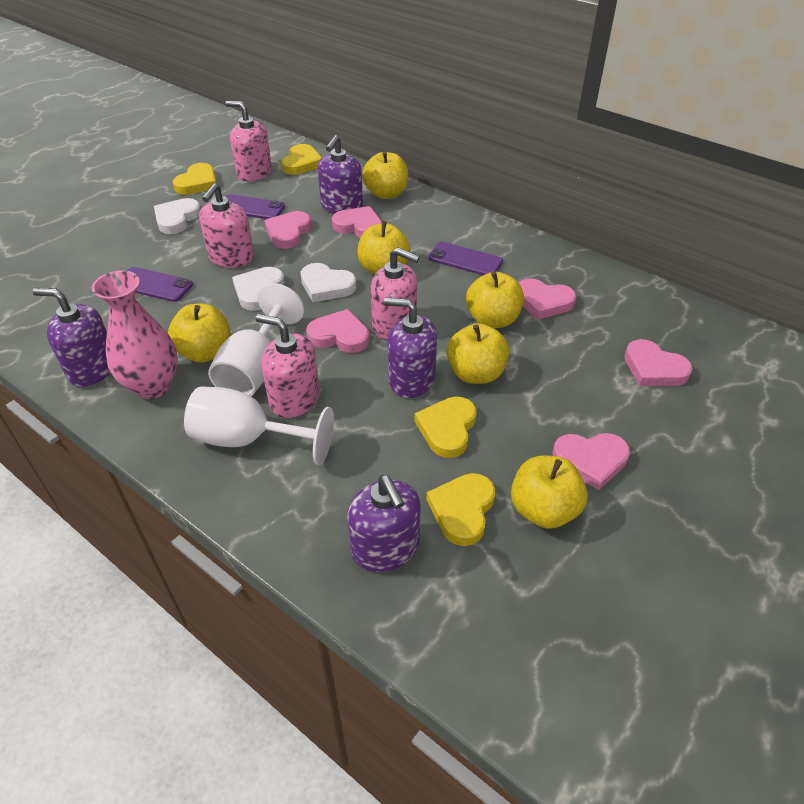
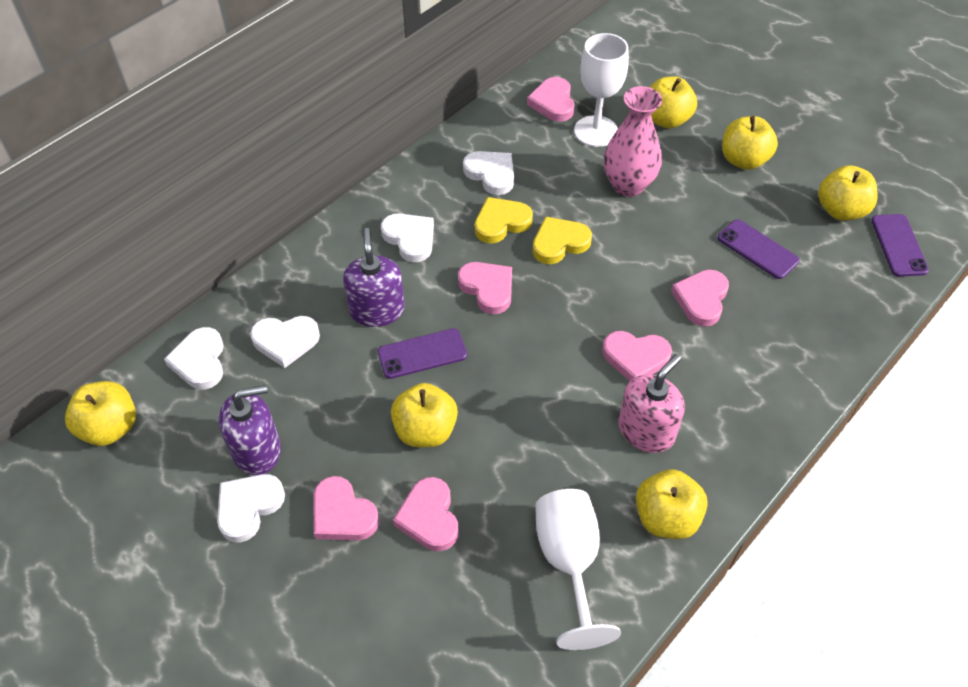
pink soap dispenser: 4 -> 1
purple soap dispenser: 4 -> 2
white heart: 3 -> 5
yellow heart: 4 -> 2

